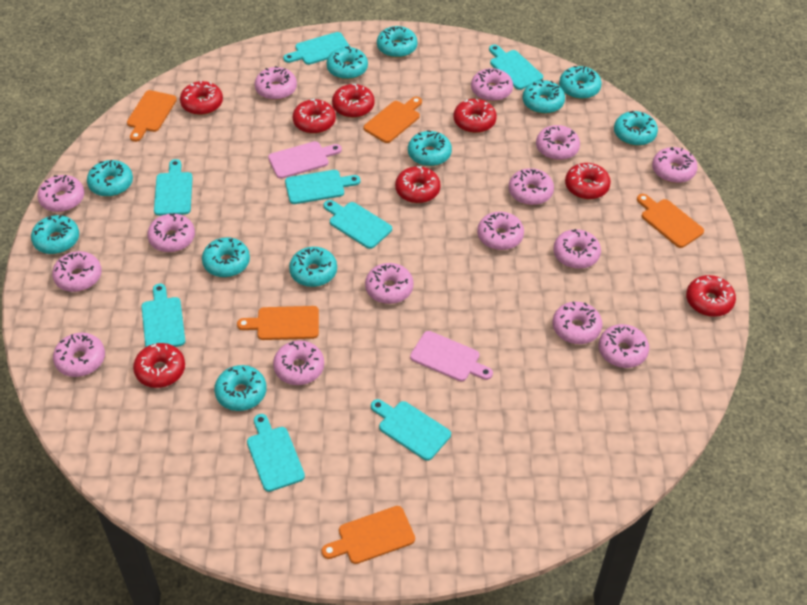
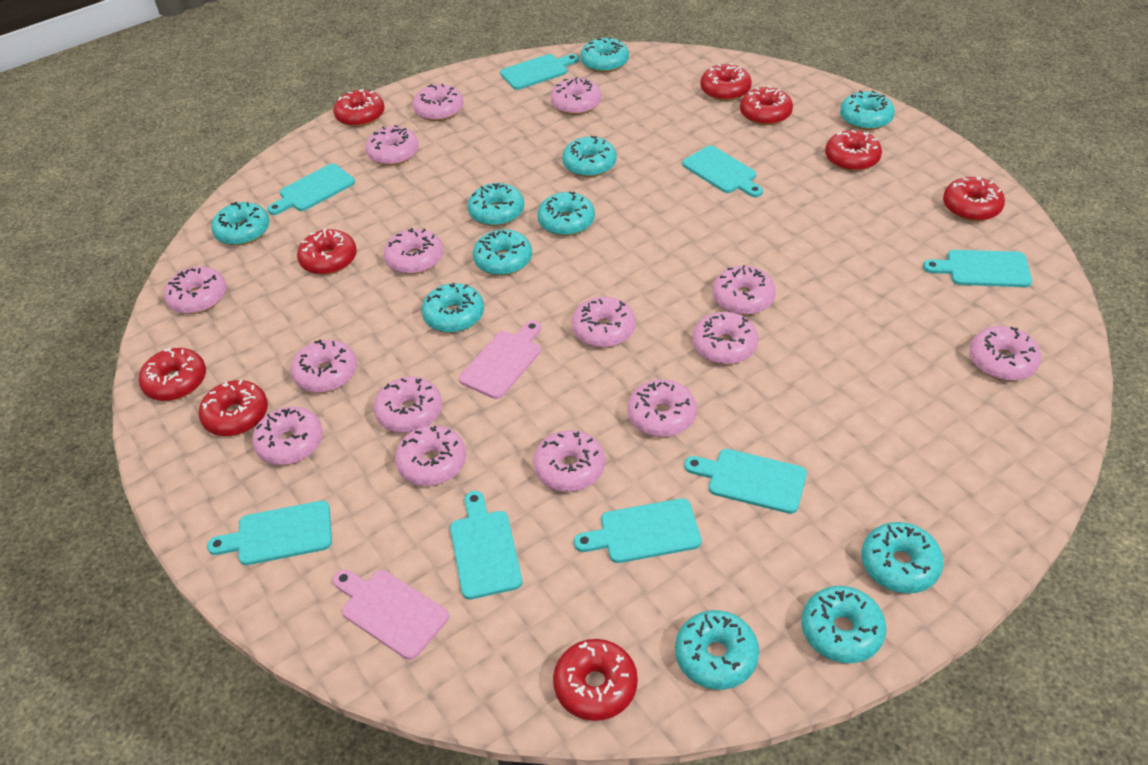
orange cutting board: 5 -> 0
red donut: 8 -> 9

